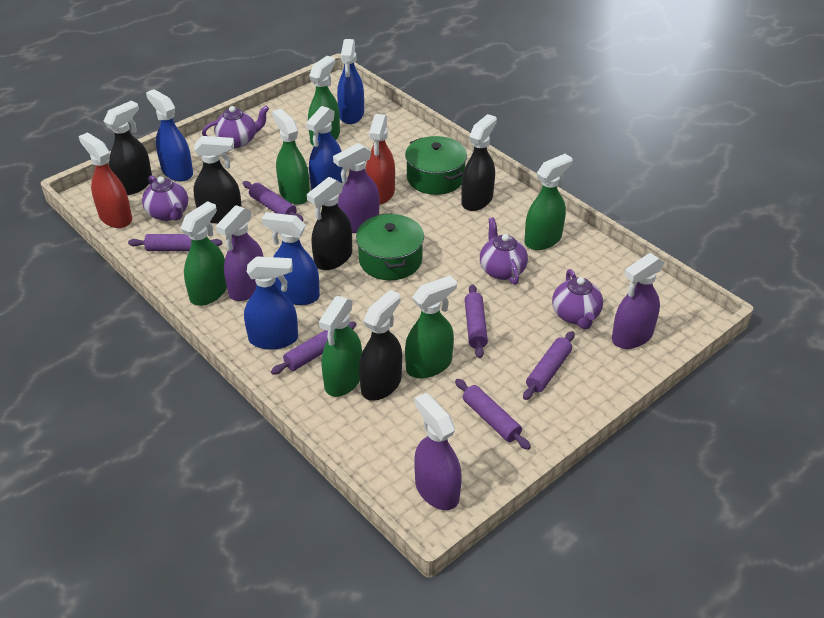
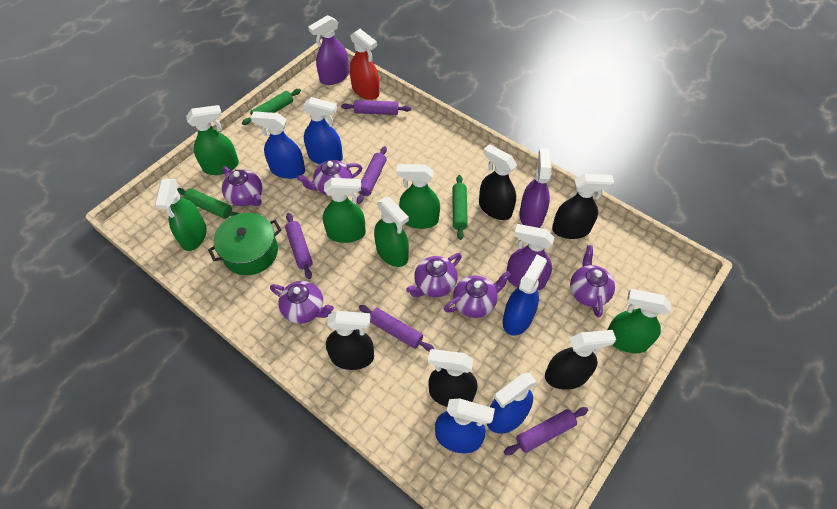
green pot: 2 -> 1
green rolling pin: 0 -> 3
purple rolling pin: 6 -> 5
purple spray bottle: 4 -> 3
purple teapot: 4 -> 6
red spray bottle: 2 -> 1

